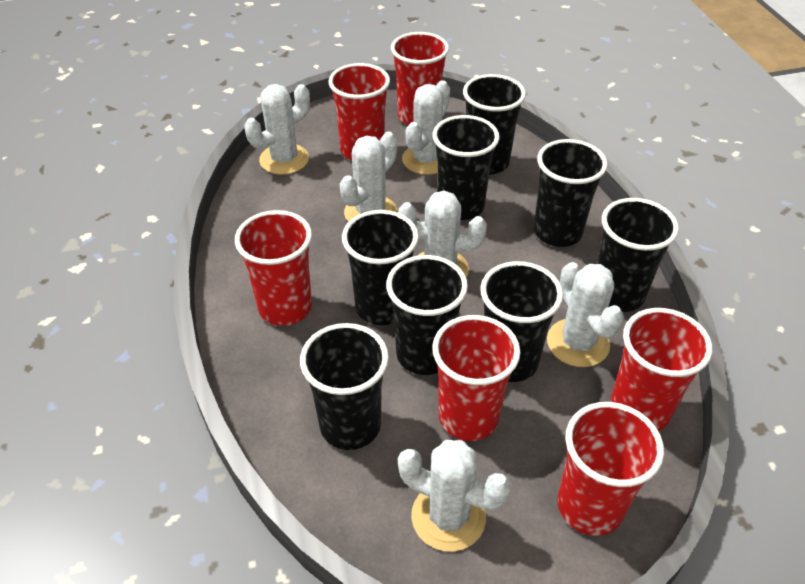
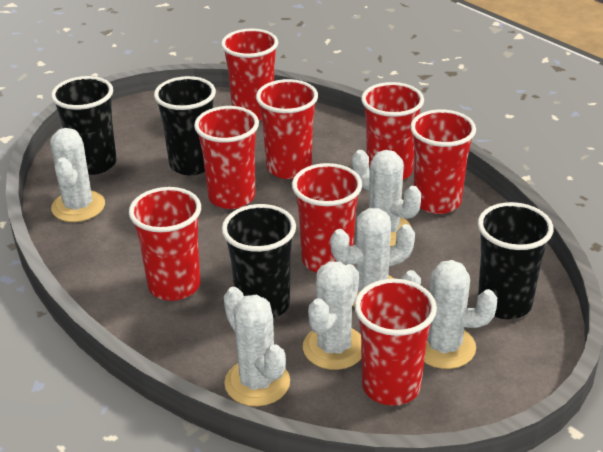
black cup: 8 -> 4
red cup: 6 -> 8

